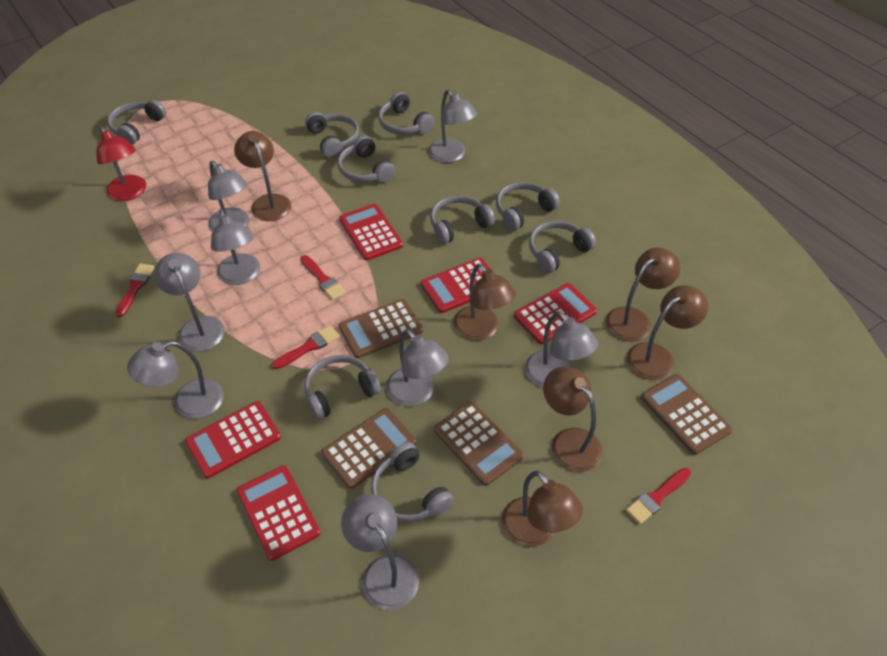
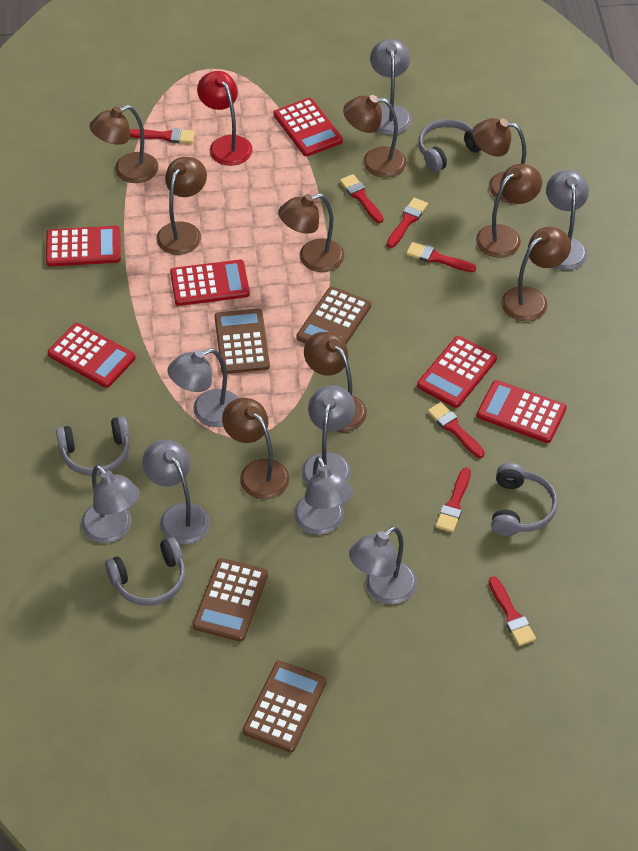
brown lamp: 6 -> 9
grey headphones: 9 -> 4
red brush: 4 -> 7
red calculator: 5 -> 6

